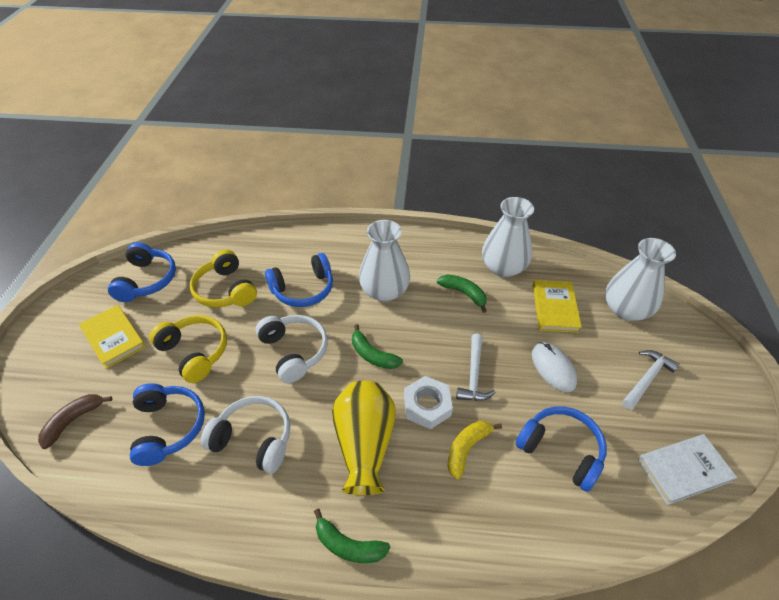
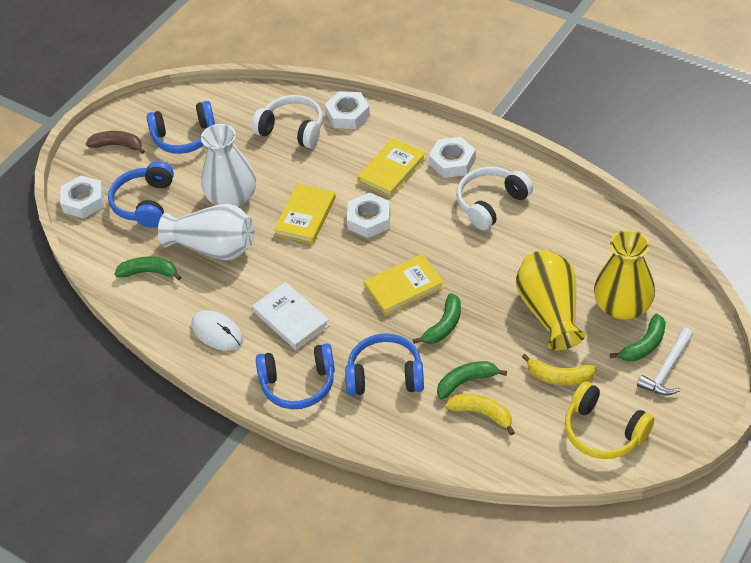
green banana: 3 -> 4
white hammer: 2 -> 1
white nut: 1 -> 4
white vase: 3 -> 2
yellow banana: 1 -> 2
yellow book: 2 -> 3
yellow headphones: 2 -> 1
yellow vase: 1 -> 2

